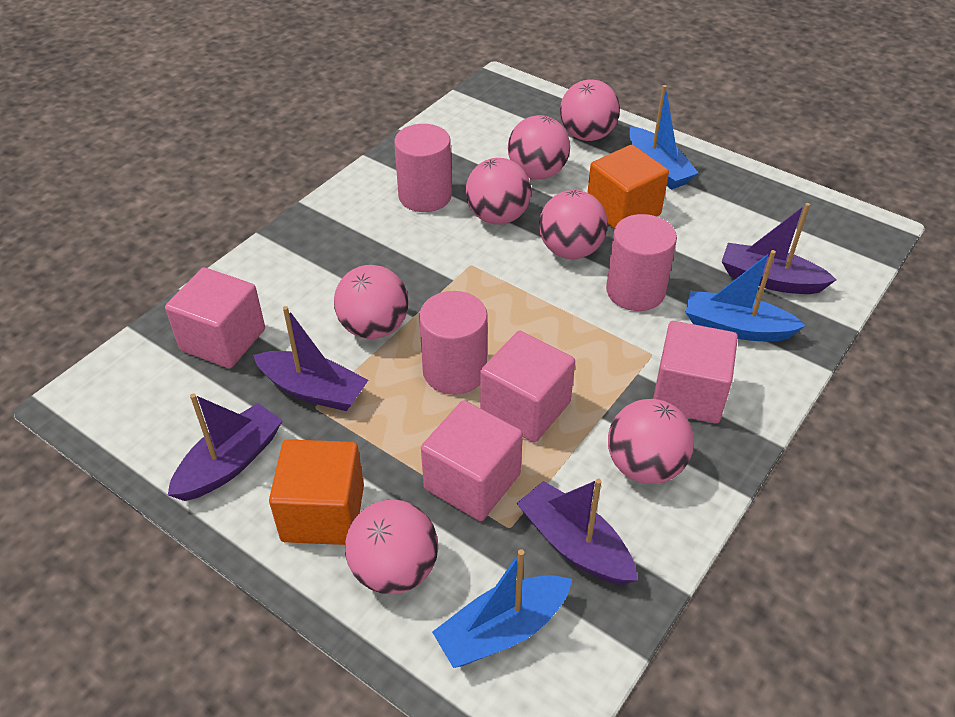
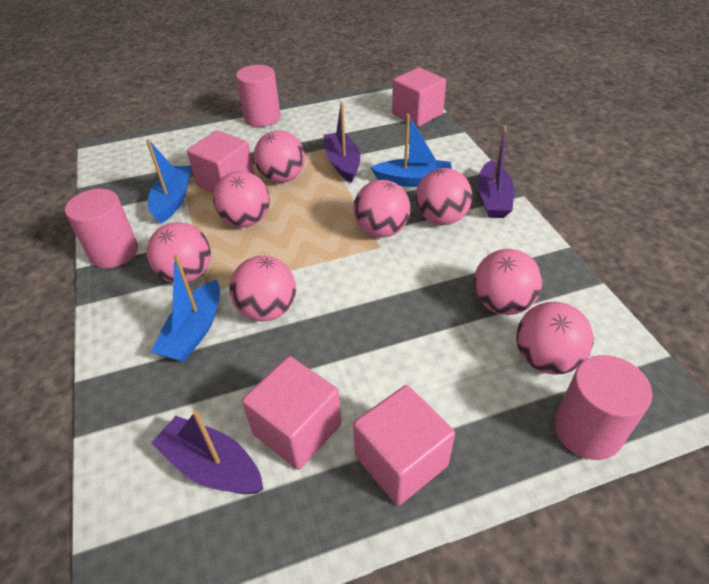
orange cube: 2 -> 0
pink ball: 7 -> 8
purple boat: 4 -> 3

